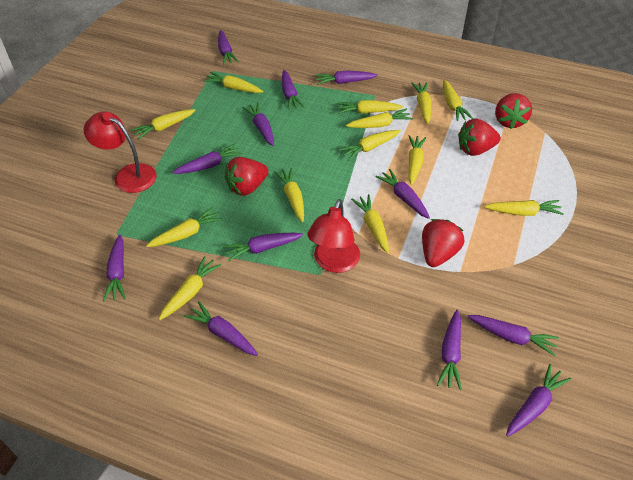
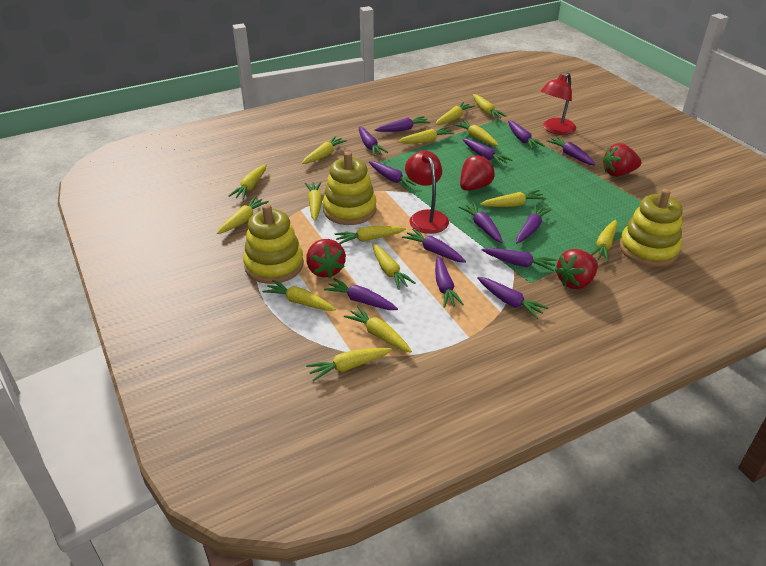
purple carrot: 12 -> 13
yellow carrot: 13 -> 15
yellow stacking toy: 0 -> 3

